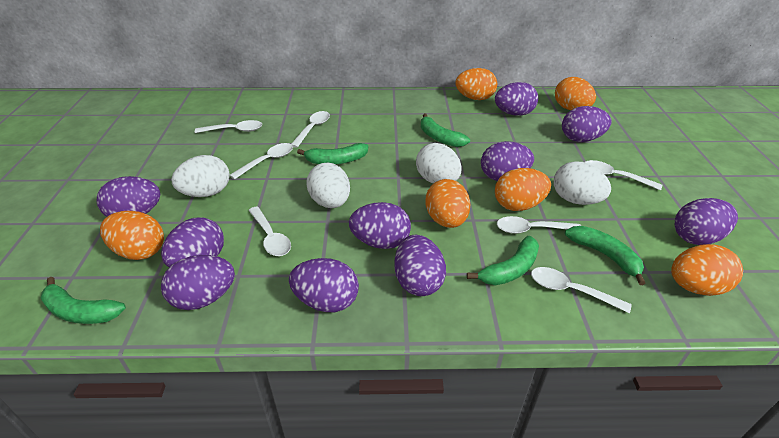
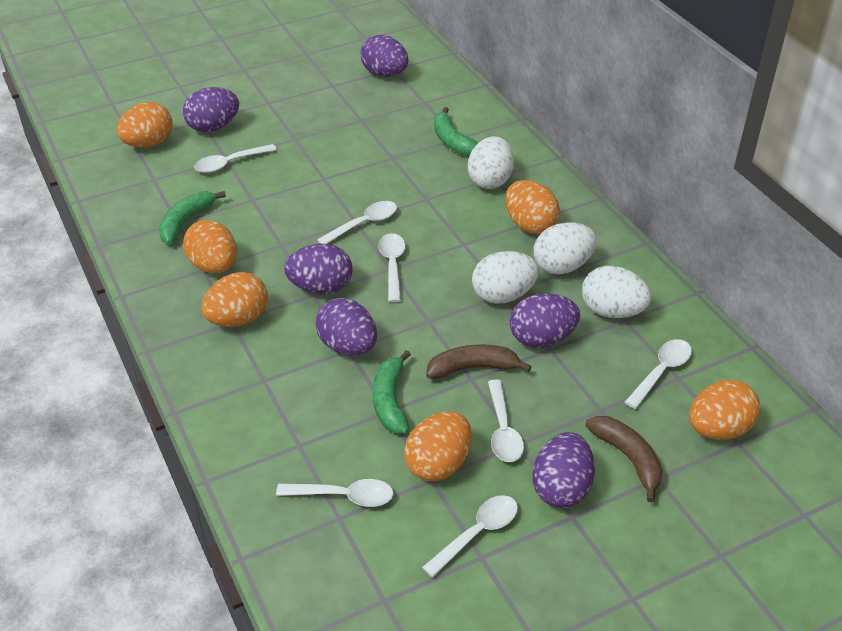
brown banana: 0 -> 2
green banana: 5 -> 3
purple egg: 10 -> 6

